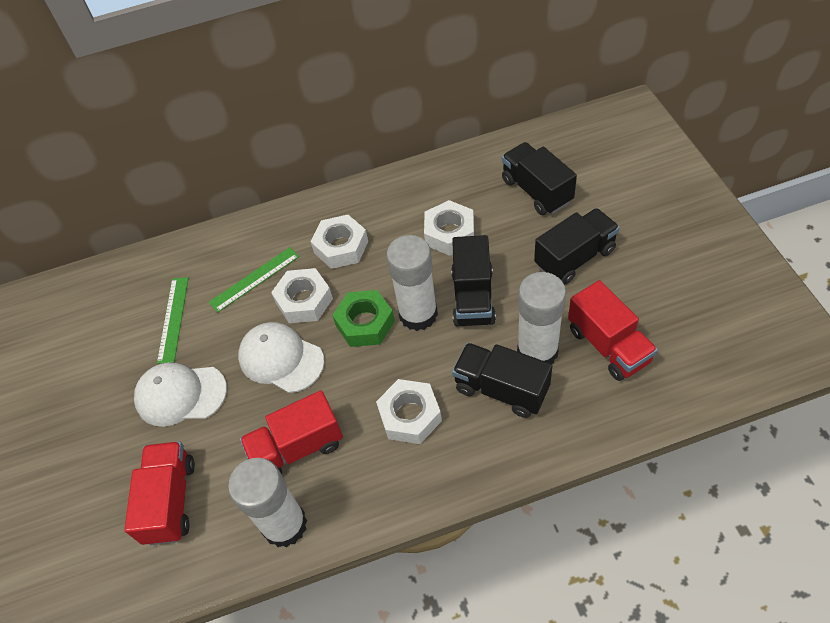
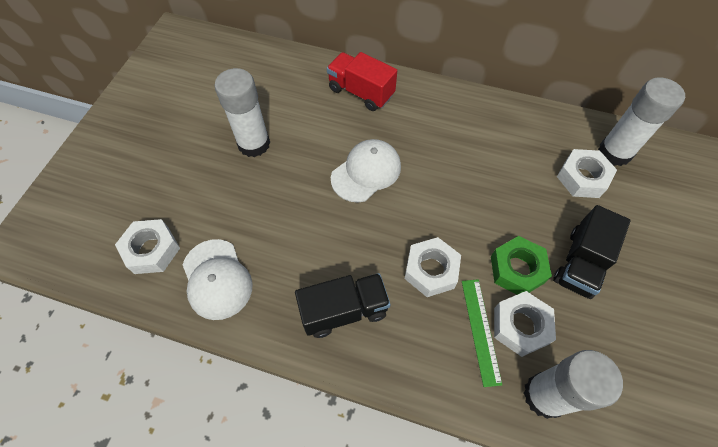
black truck: 4 -> 2
green ruler: 2 -> 1
red truck: 3 -> 1

